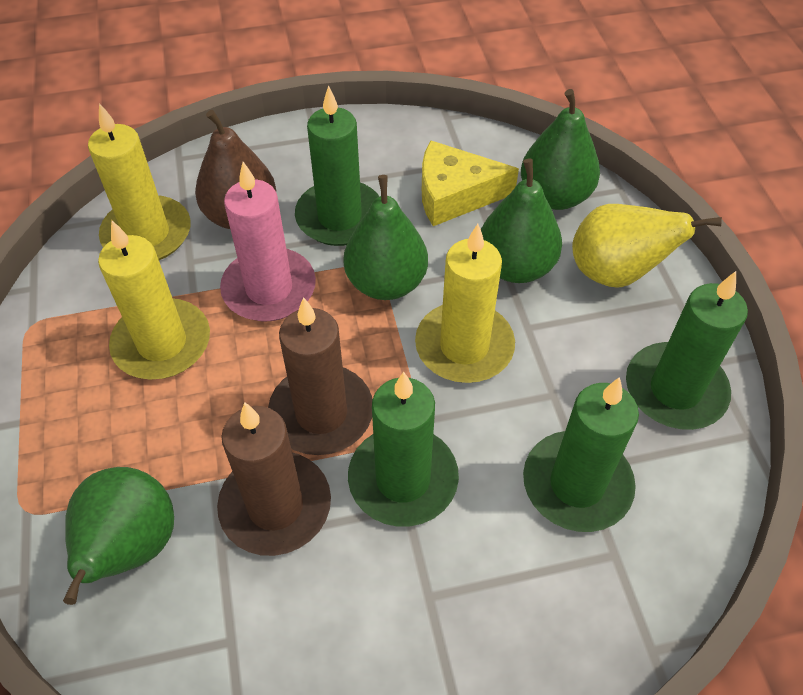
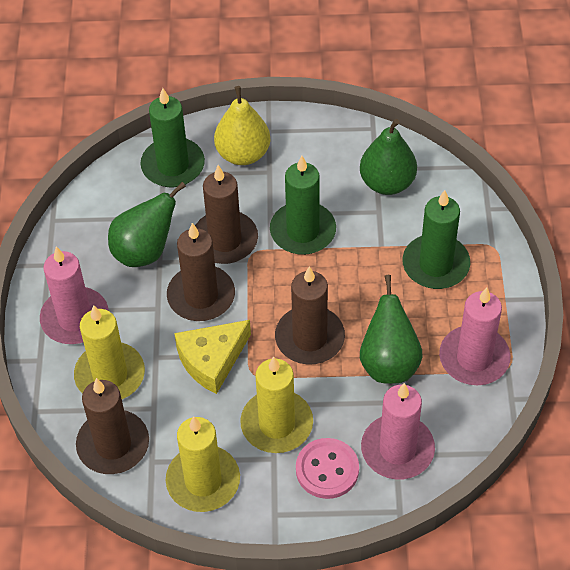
brown candle: 2 -> 4
brown pear: 1 -> 0
green candle: 4 -> 3
green pear: 4 -> 3
pink button: 0 -> 1
pink candle: 1 -> 3

